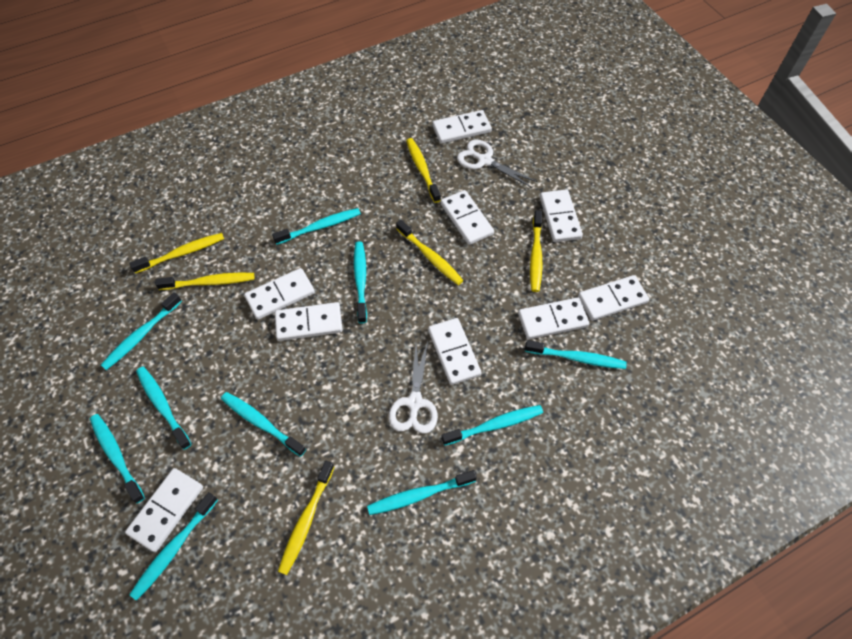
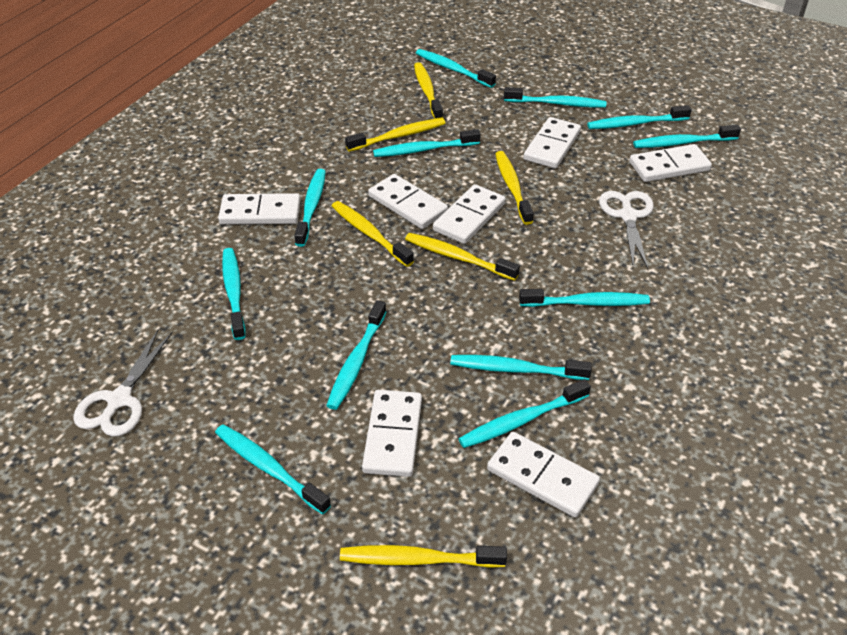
turquoise toothbrush: 10 -> 12
white domino: 9 -> 7

